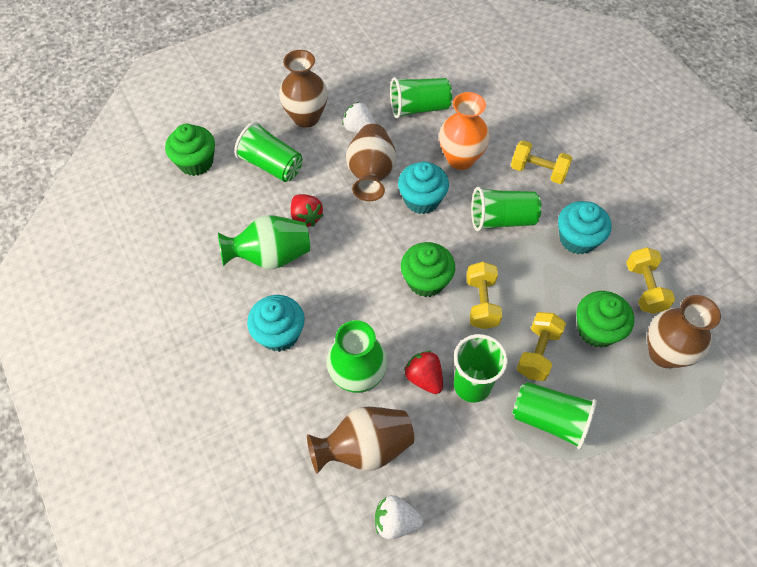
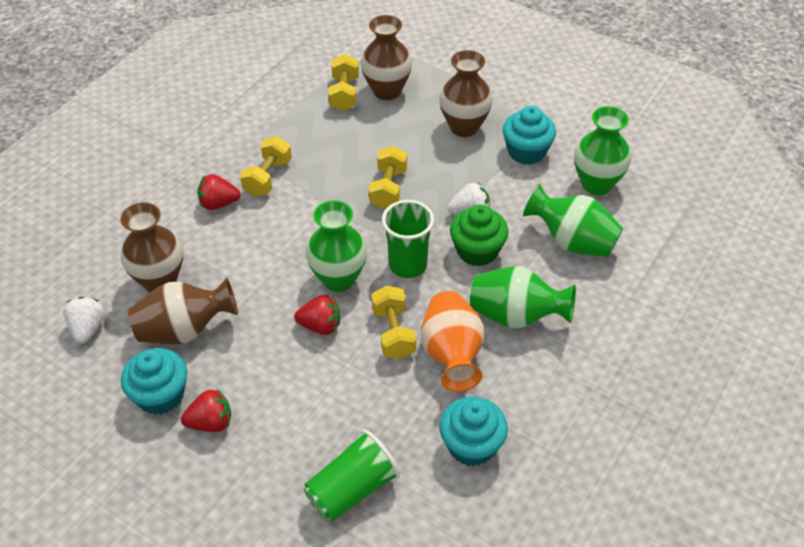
green cup: 5 -> 2
green cupcake: 3 -> 1
green vase: 2 -> 4
red strawberry: 2 -> 3

